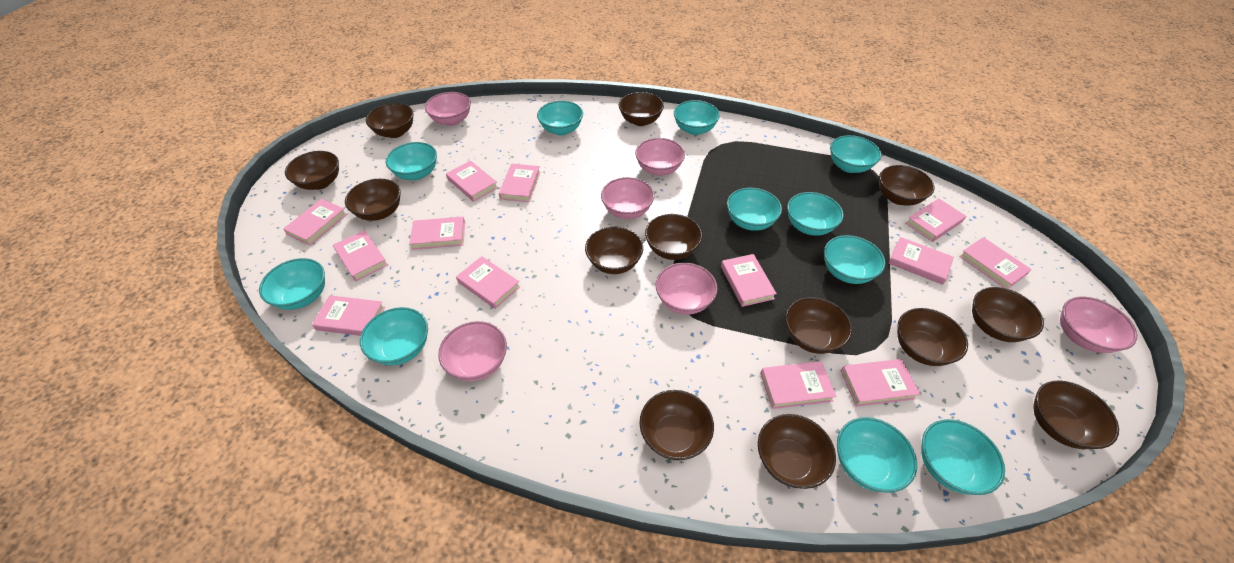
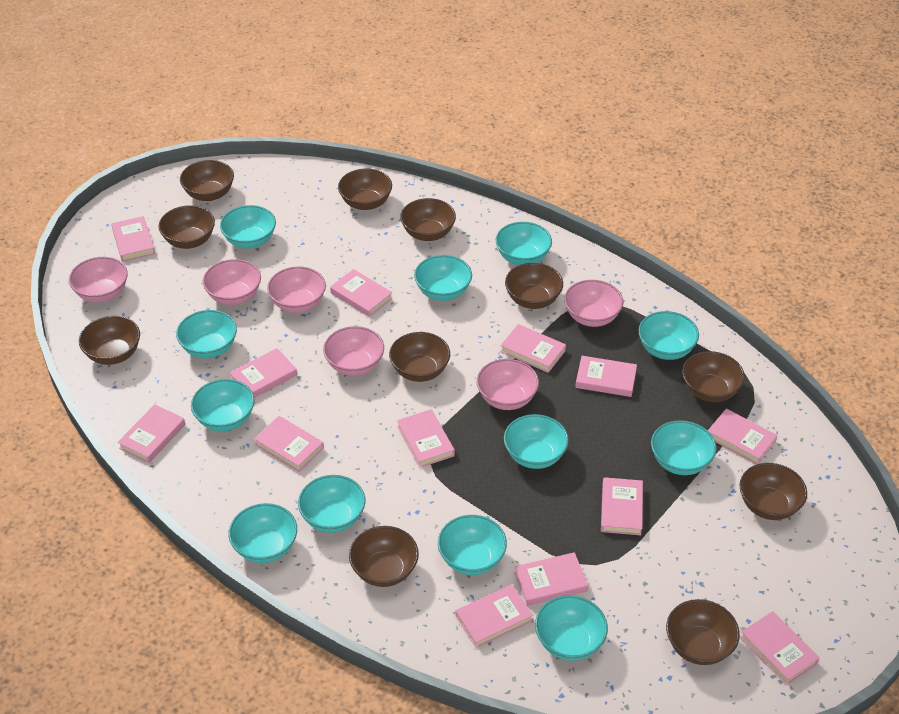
brown bowl: 13 -> 11
turquoise bowl: 11 -> 12

